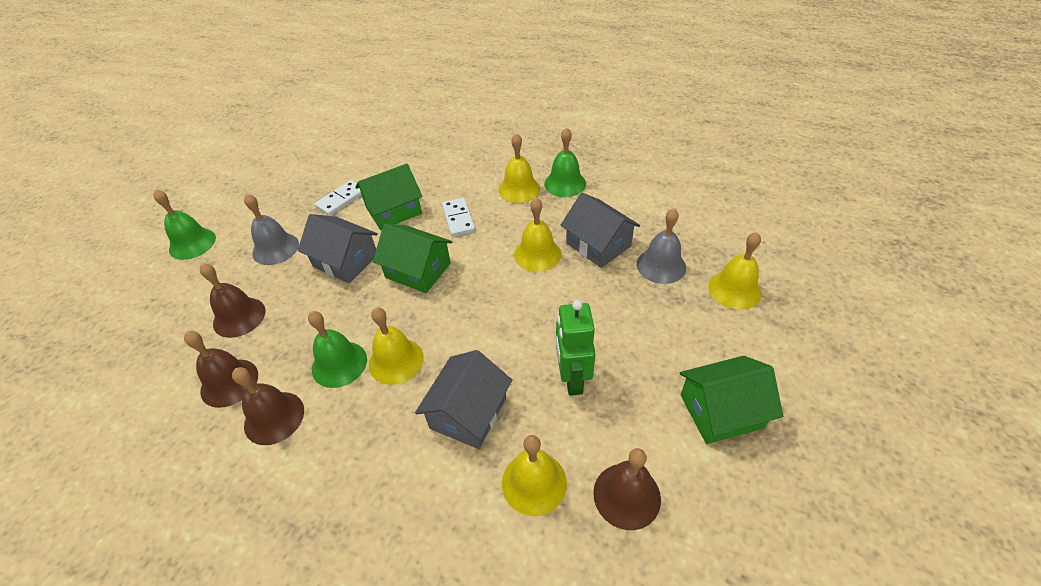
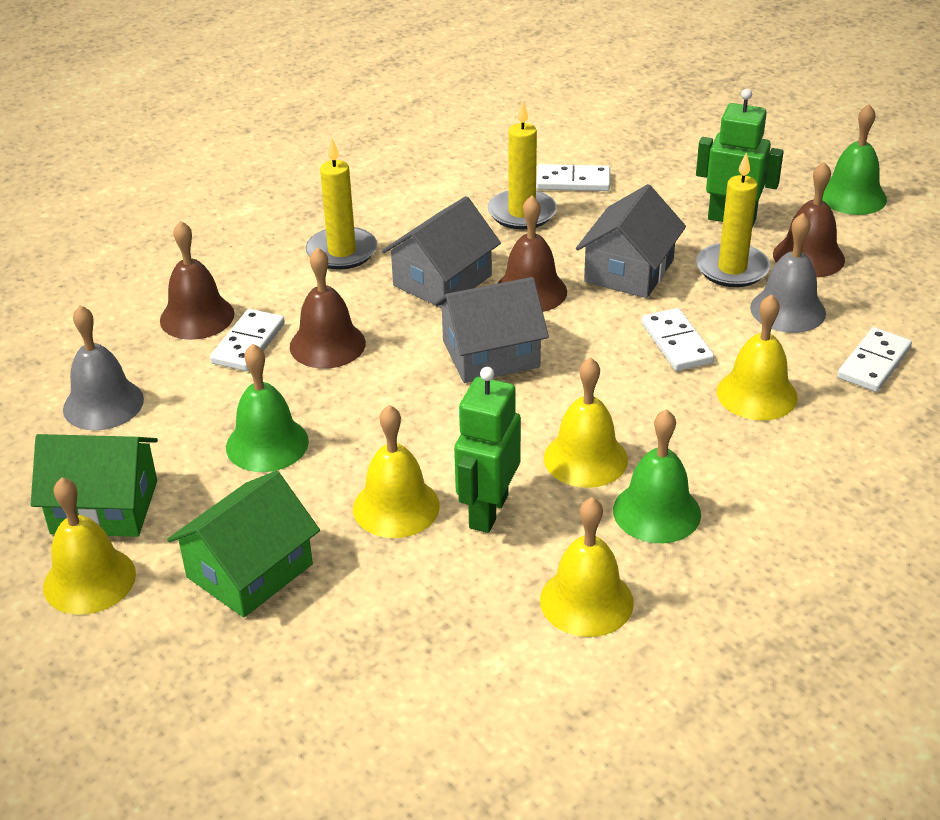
green house: 3 -> 2
green robot: 1 -> 2
white domino: 2 -> 4
yellow candle: 0 -> 3

